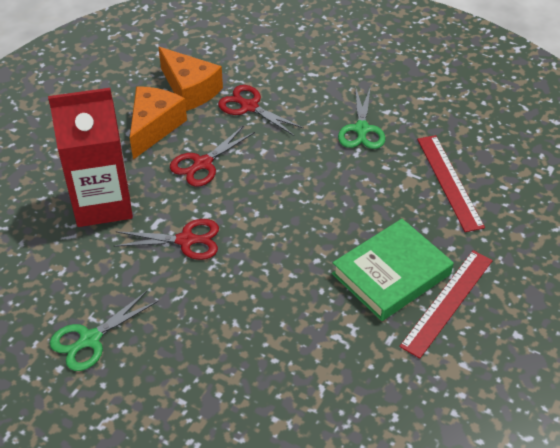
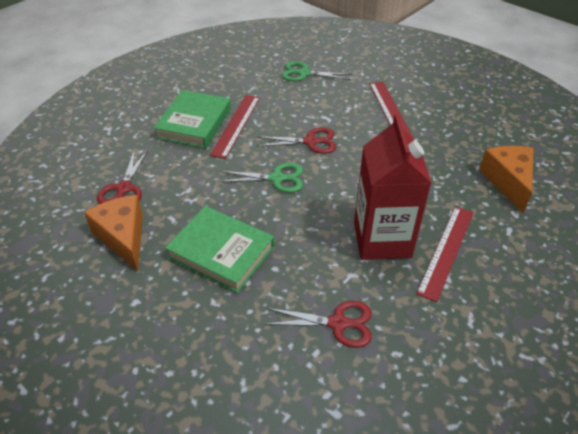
green book: 1 -> 2
red ruler: 2 -> 3

